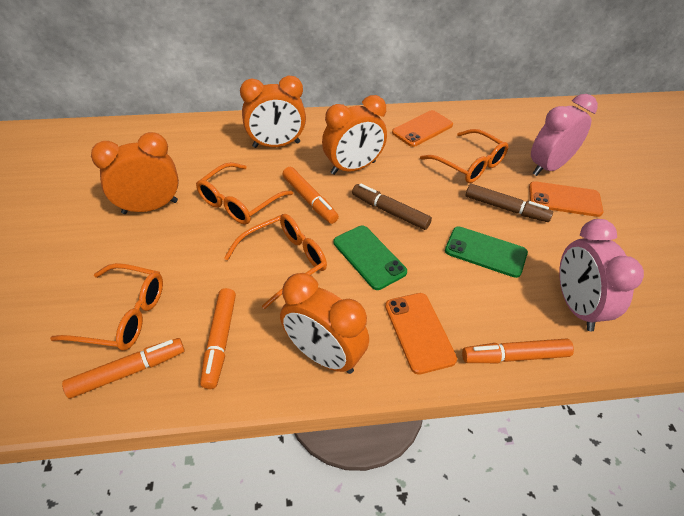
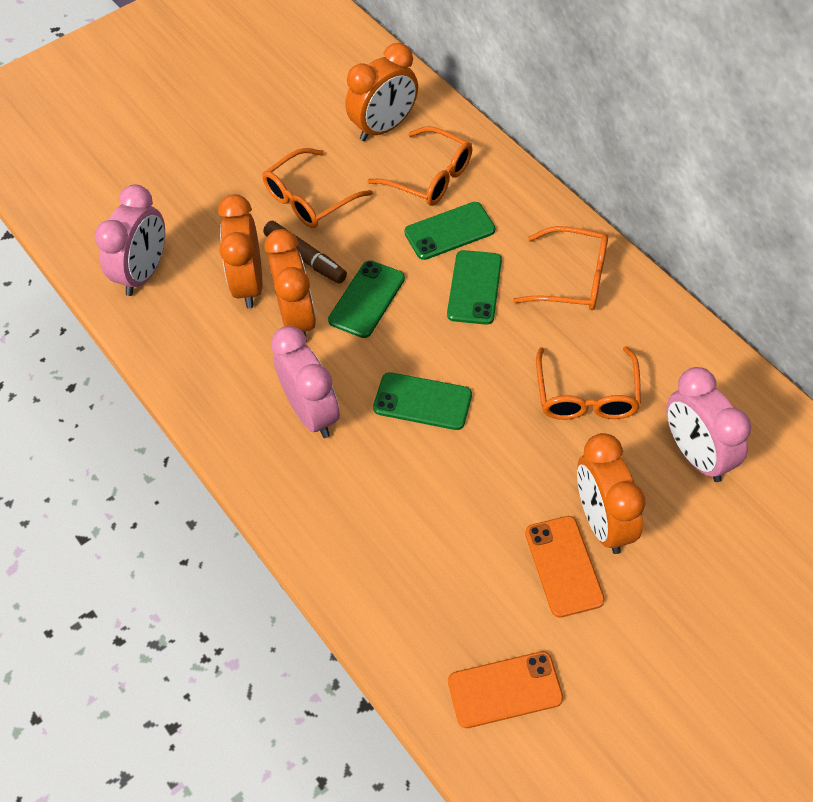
brown marker: 2 -> 1
green phone: 2 -> 4
orange marker: 4 -> 0
orange phone: 3 -> 2
pink clock: 2 -> 3

